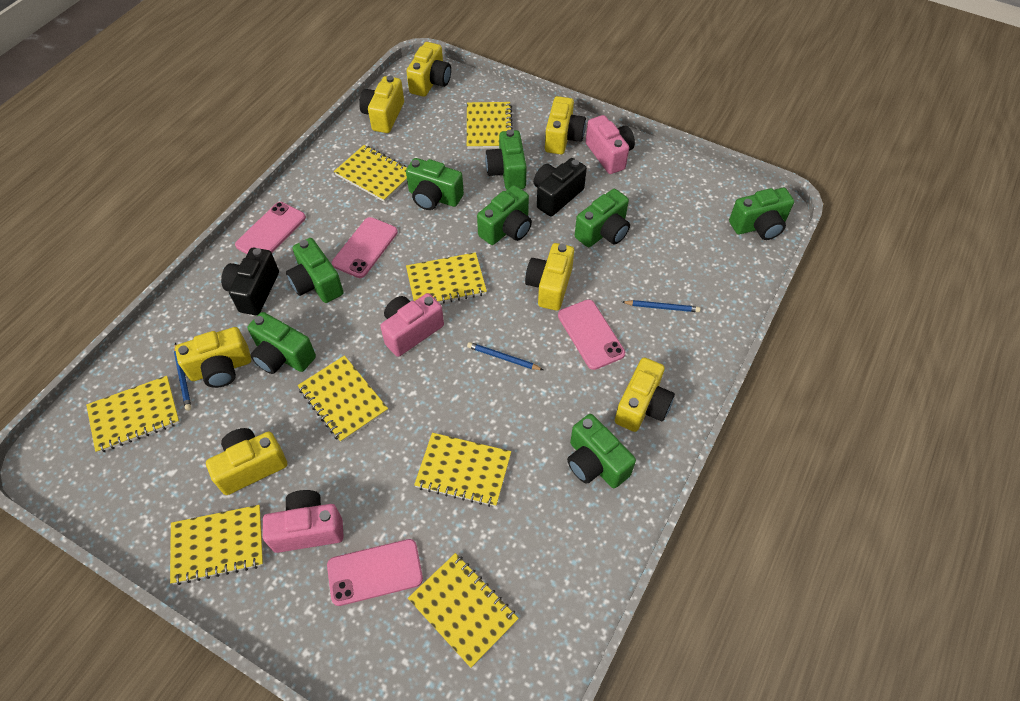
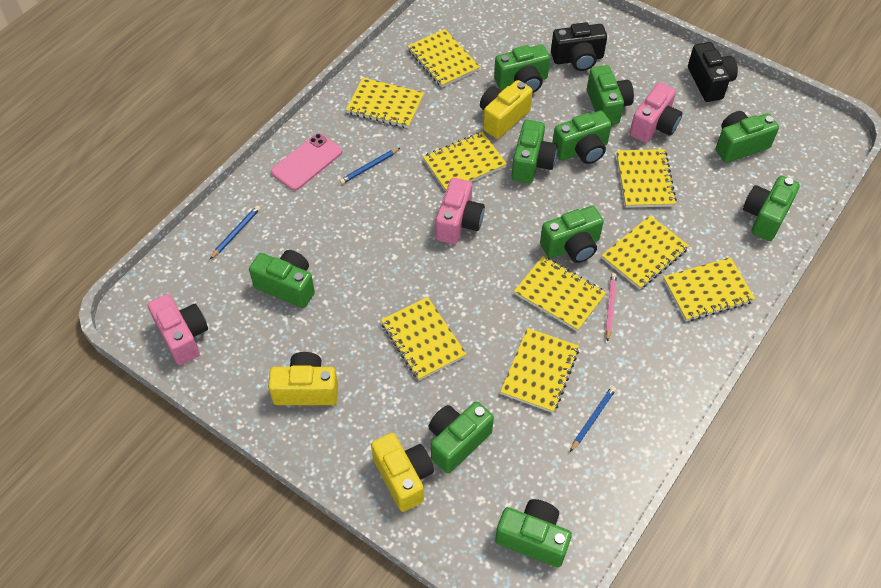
green camera: 8 -> 10
pink pencil: 0 -> 1
pink phone: 4 -> 1
yellow camera: 7 -> 3
yellow notebook: 8 -> 9

